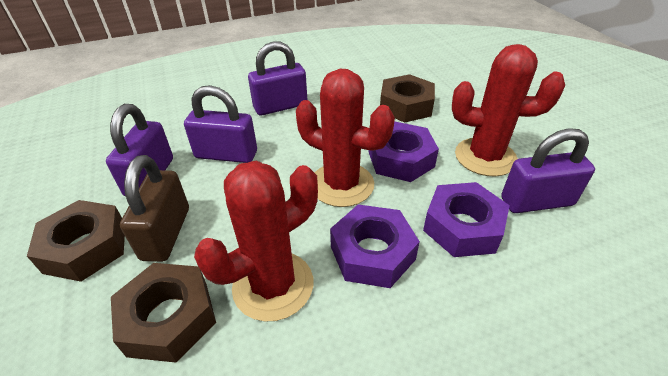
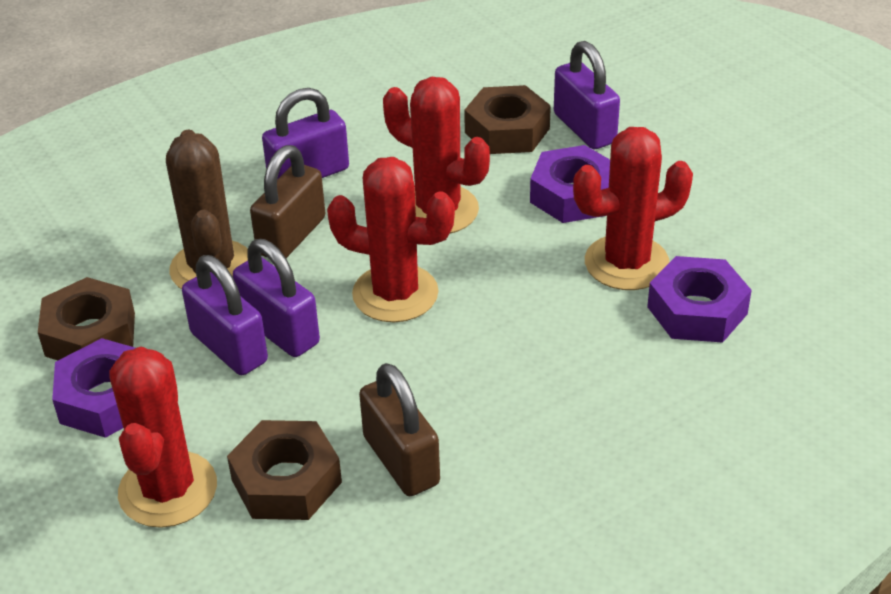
brown cactus: 0 -> 1
brown padlock: 1 -> 2
red cactus: 3 -> 4

